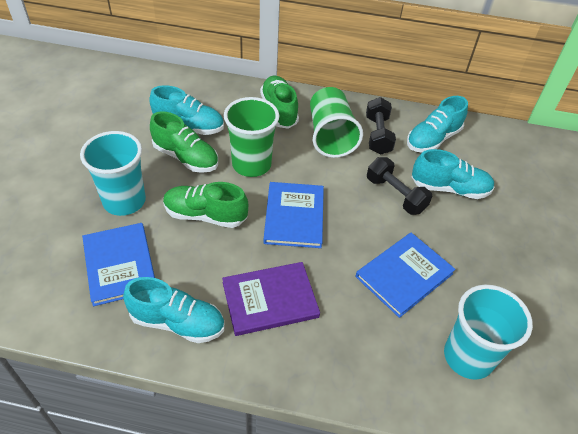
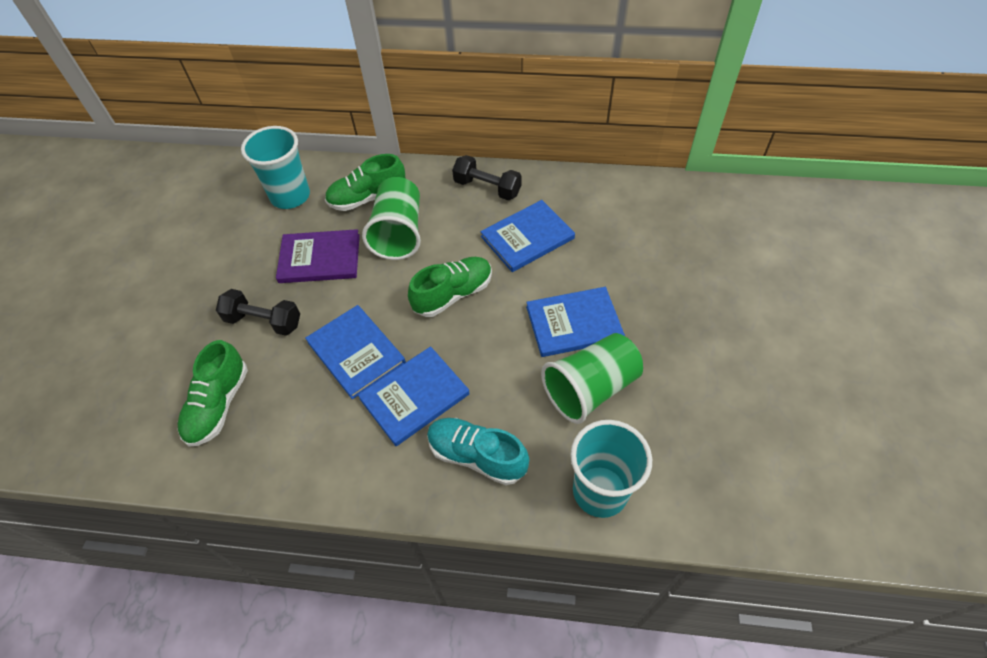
blue book: 3 -> 4
turquoise shoe: 4 -> 1

